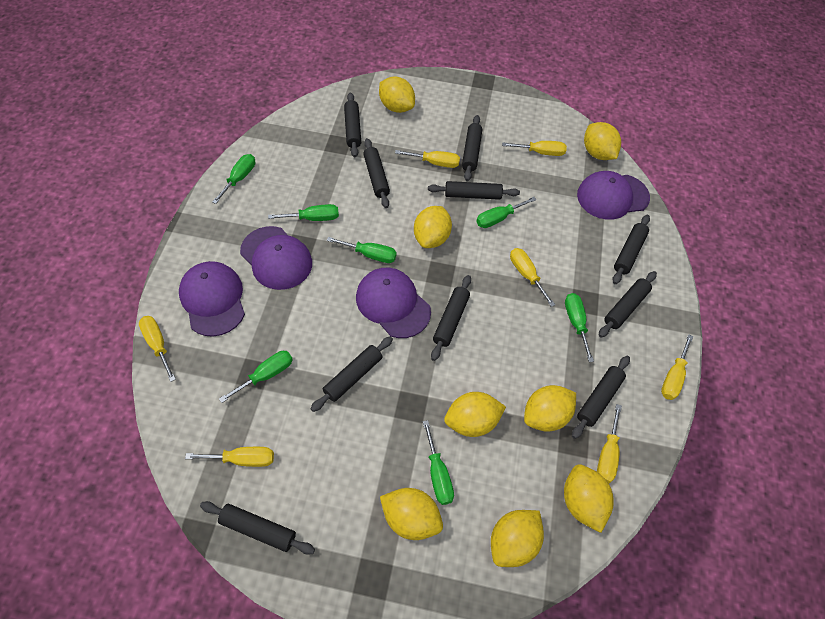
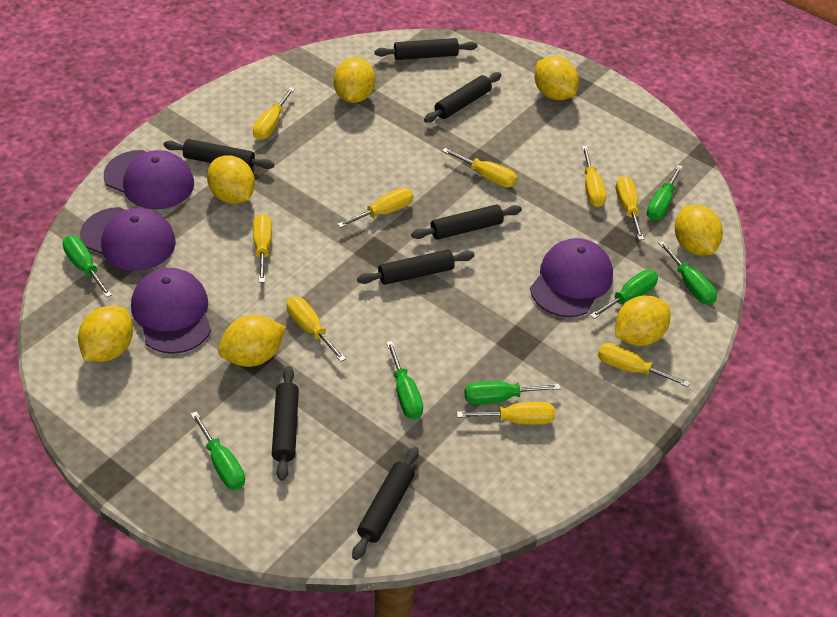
black rolling pin: 10 -> 7
yellow lemon: 8 -> 7
yellow screwdriver: 7 -> 9

